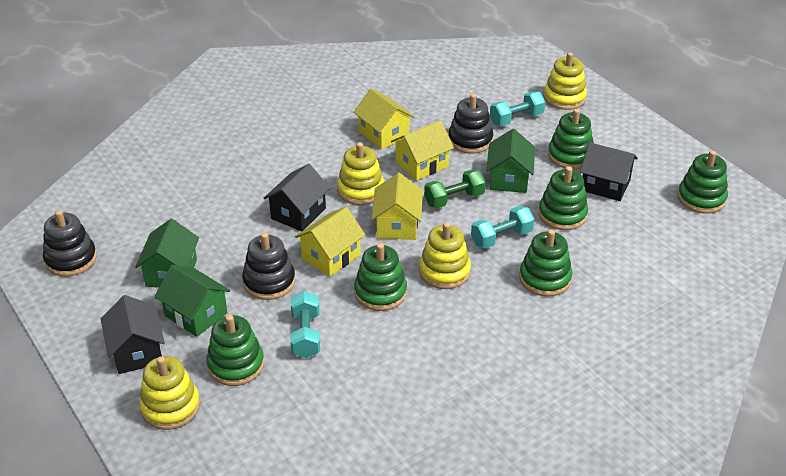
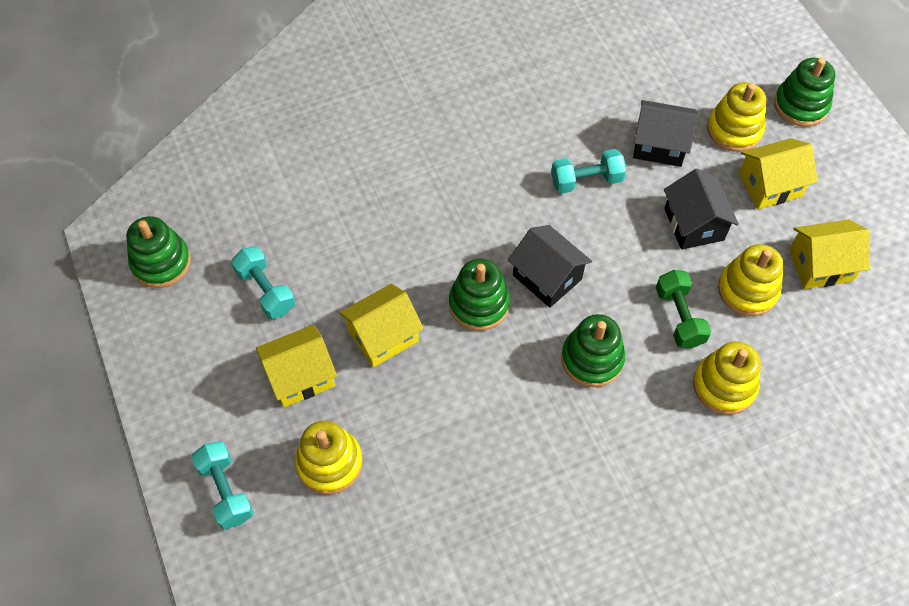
black stacking toy: 3 -> 0
green house: 3 -> 0
green stacking toy: 6 -> 4

